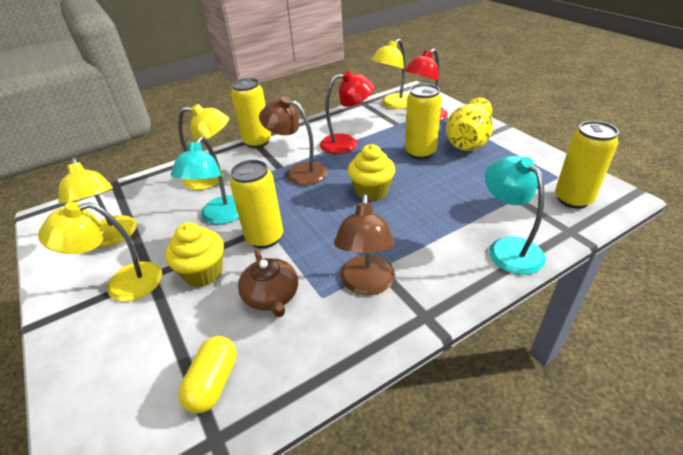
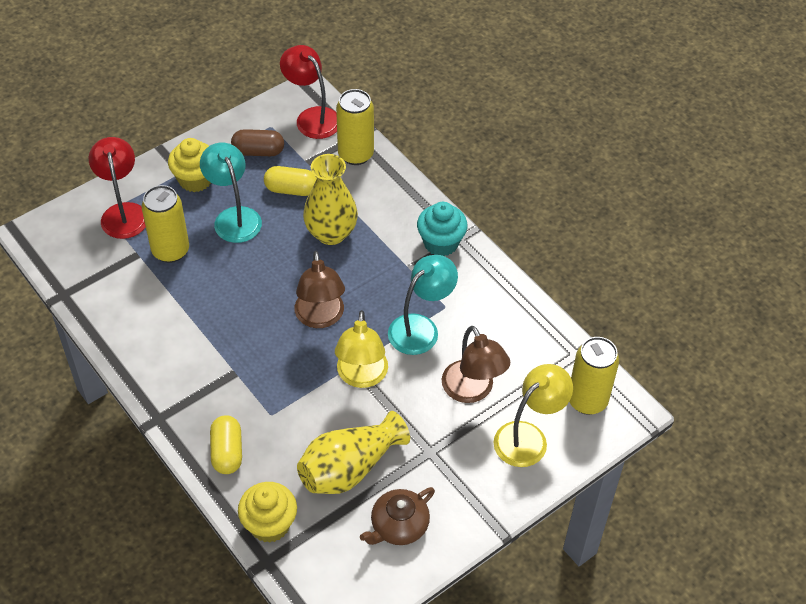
brown capsule: 0 -> 1
turquoise cupcake: 0 -> 1
yellow can: 4 -> 3
yellow capsule: 1 -> 2
yellow lamp: 4 -> 2
yellow vase: 1 -> 2

